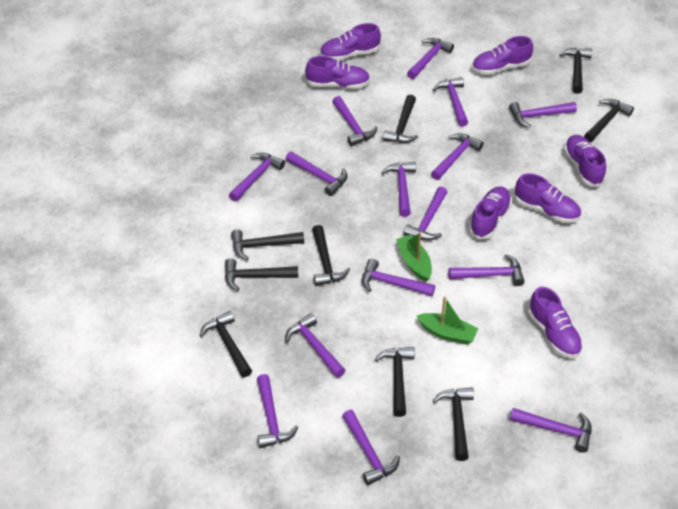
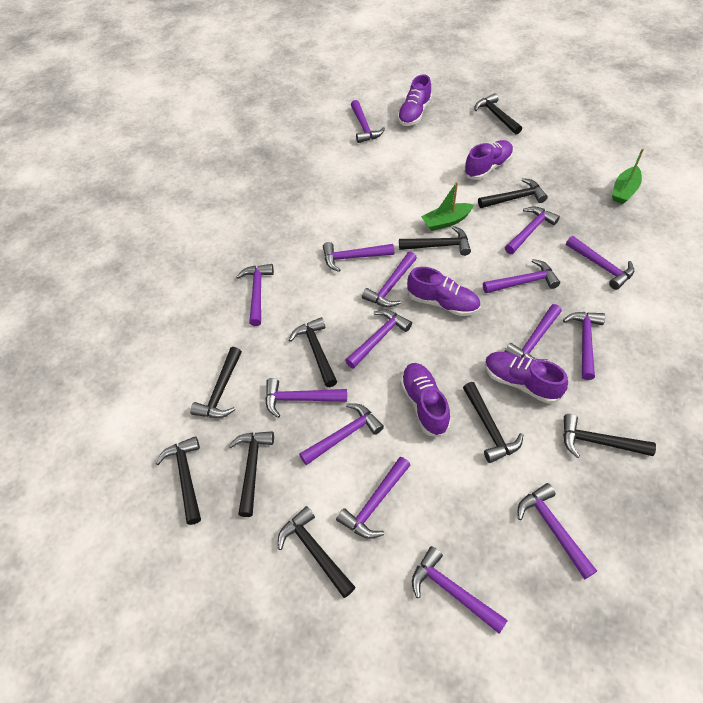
black hammer: 9 -> 10
purple shoe: 7 -> 5

